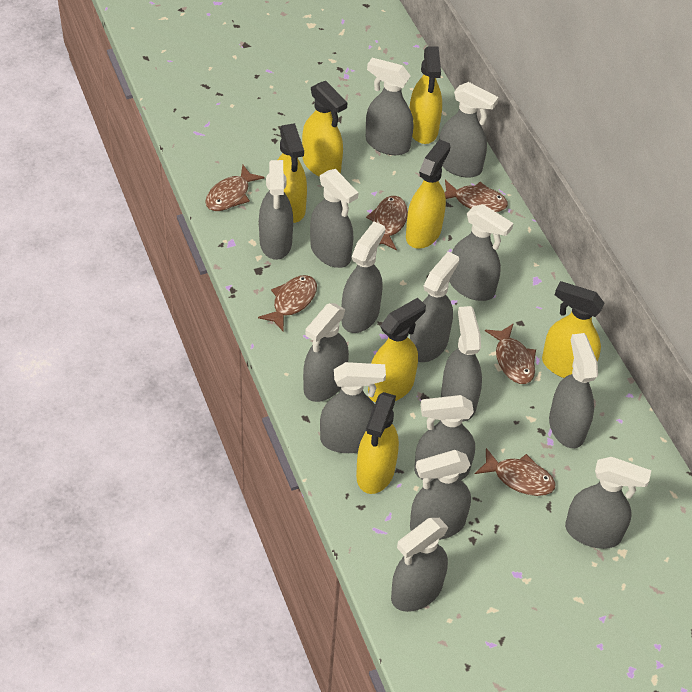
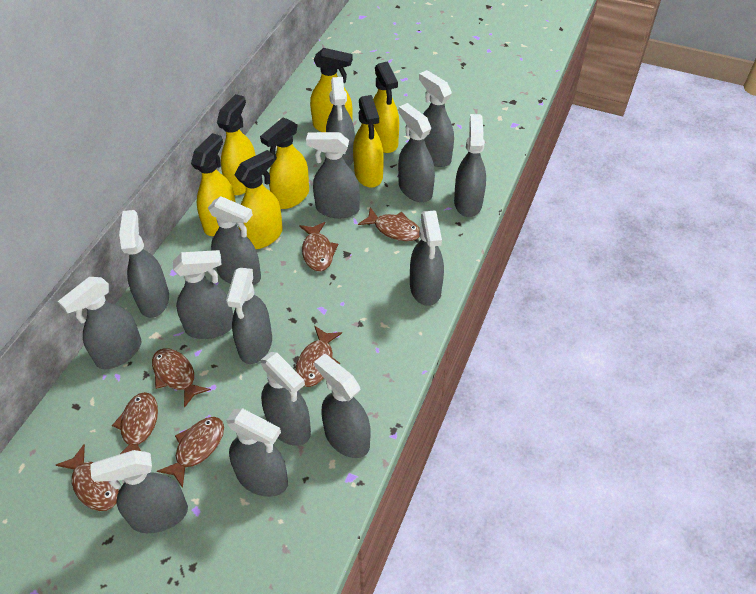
brown fish: 6 -> 7

